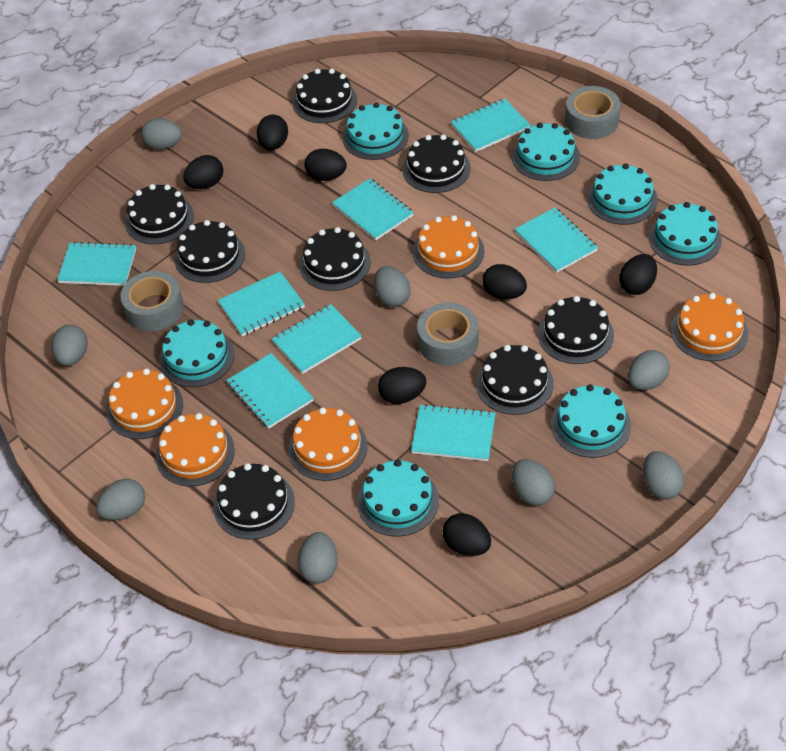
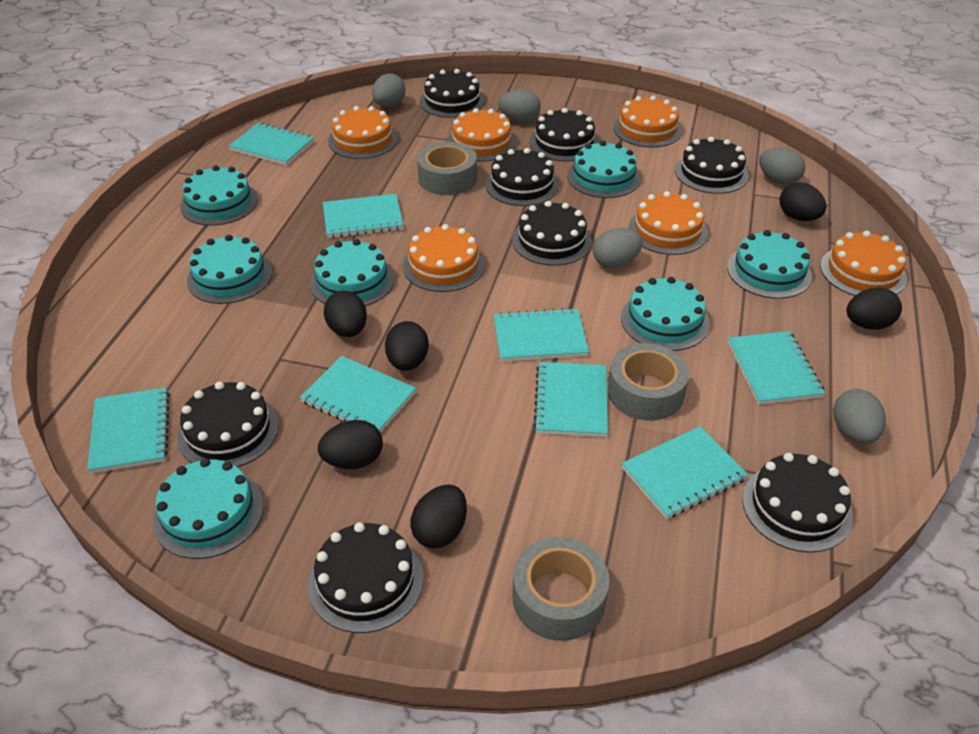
black egg: 7 -> 6
grey egg: 8 -> 5
orange cake: 5 -> 6

